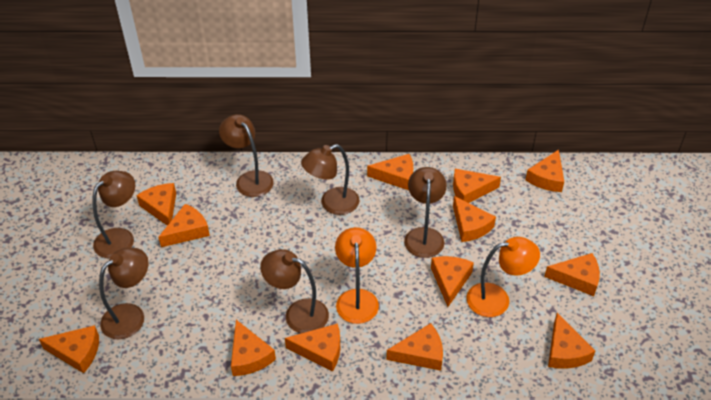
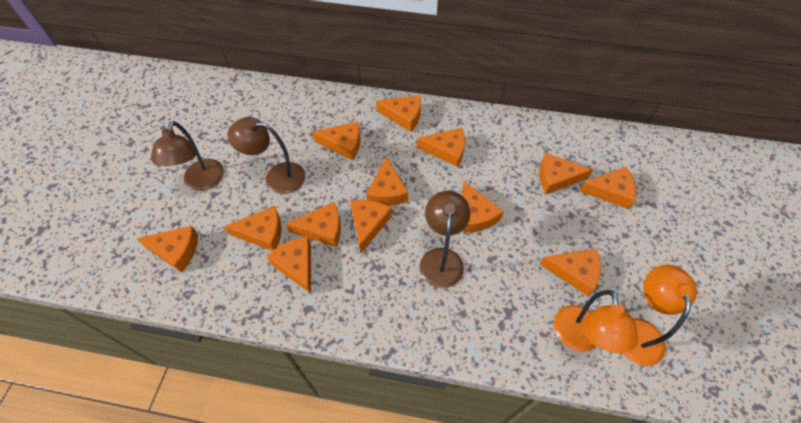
brown lamp: 6 -> 3

